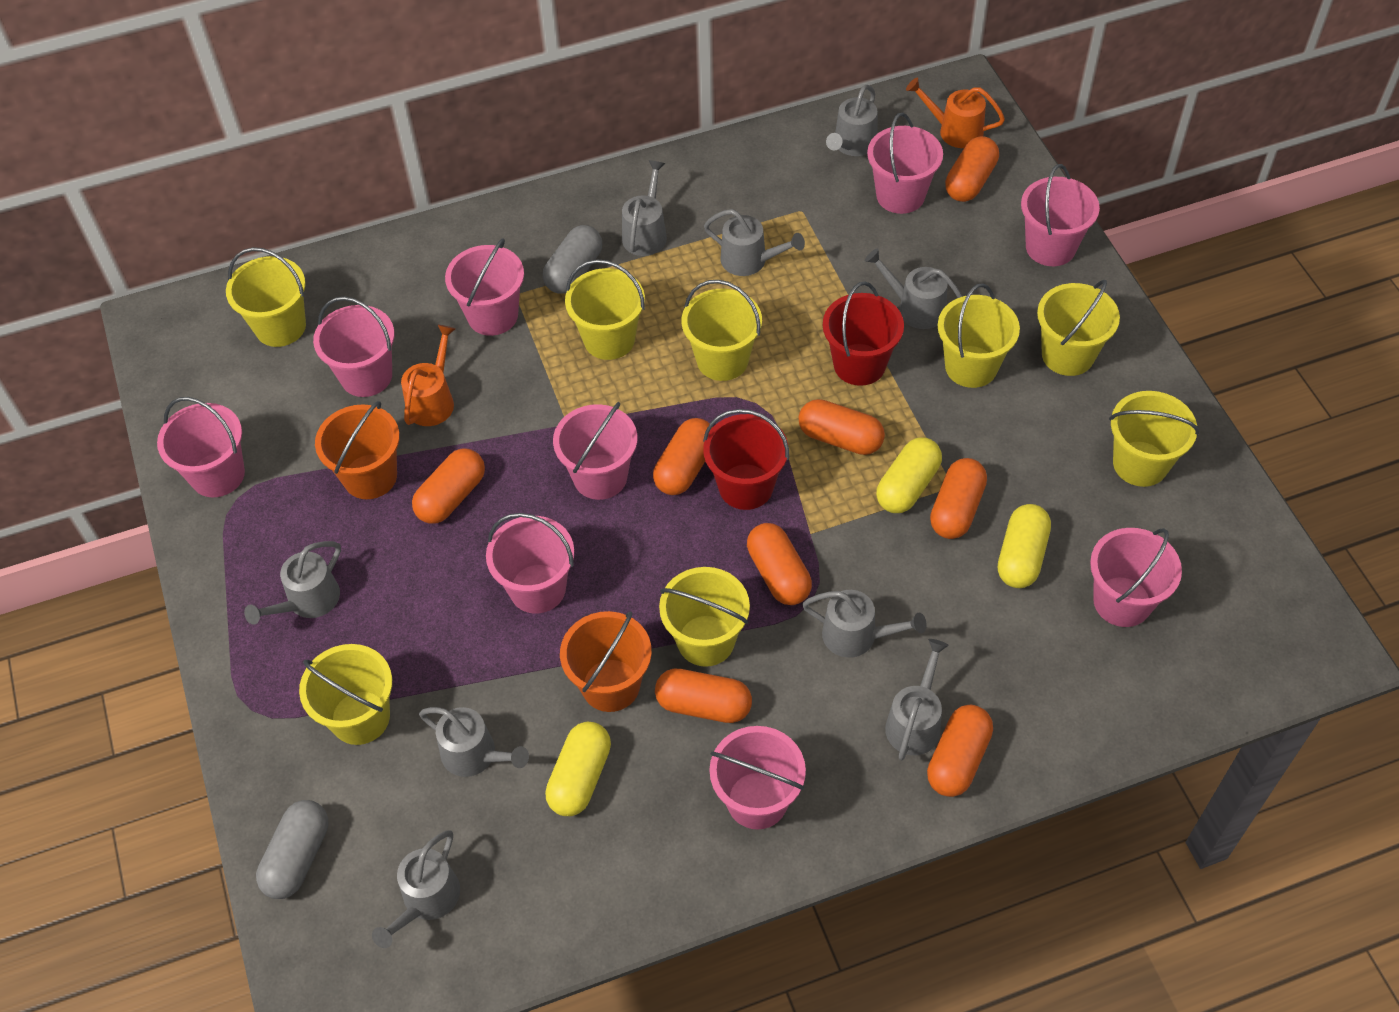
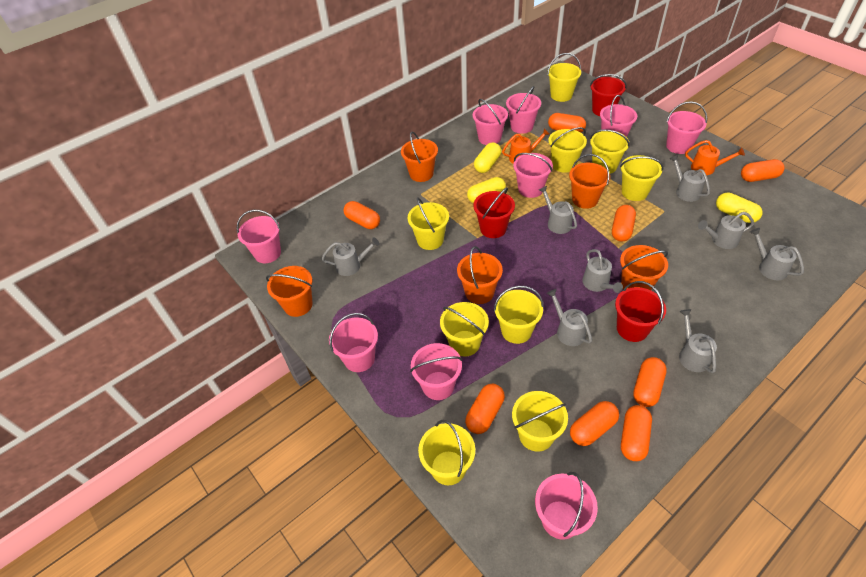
grey capsule: 2 -> 0
grey watering can: 9 -> 8
orange bucket: 2 -> 5
red bucket: 2 -> 3
yellow bucket: 8 -> 9

